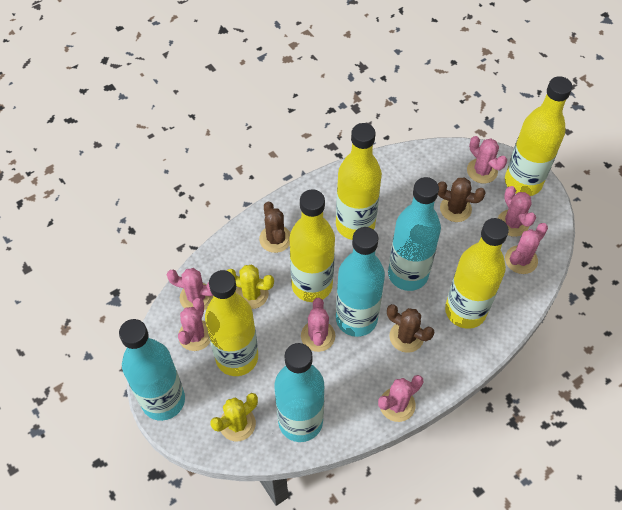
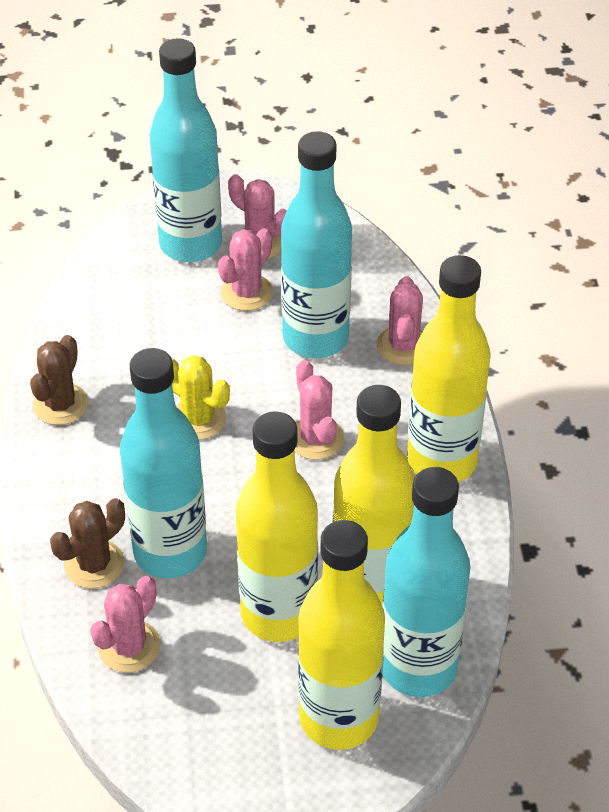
brown cactus: 3 -> 2
pink cactus: 7 -> 5
yellow bottle: 5 -> 4
yellow cactus: 2 -> 1

